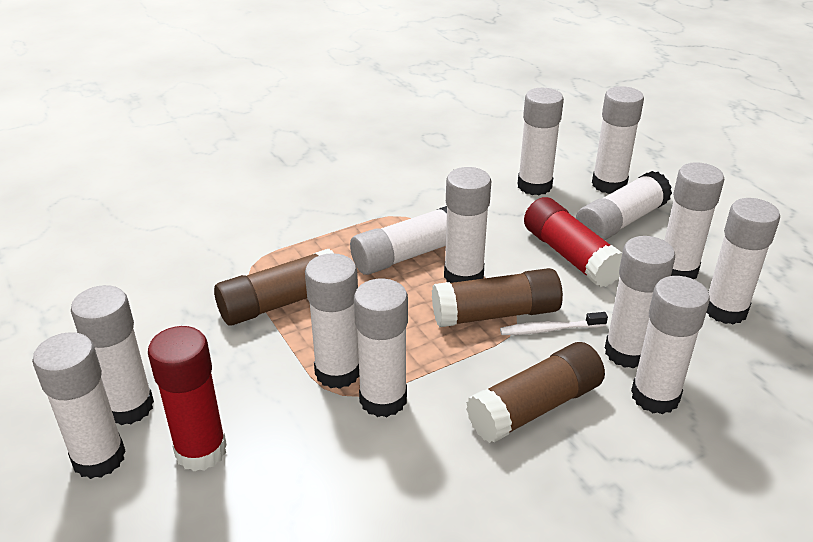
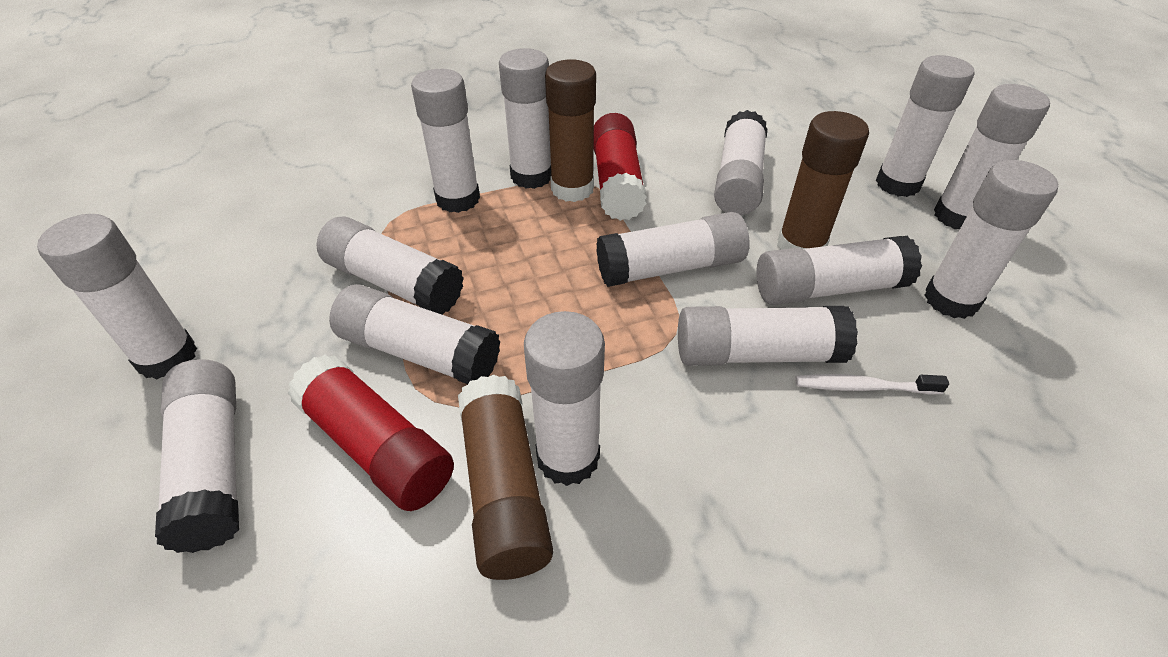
white glue stick: 13 -> 14

